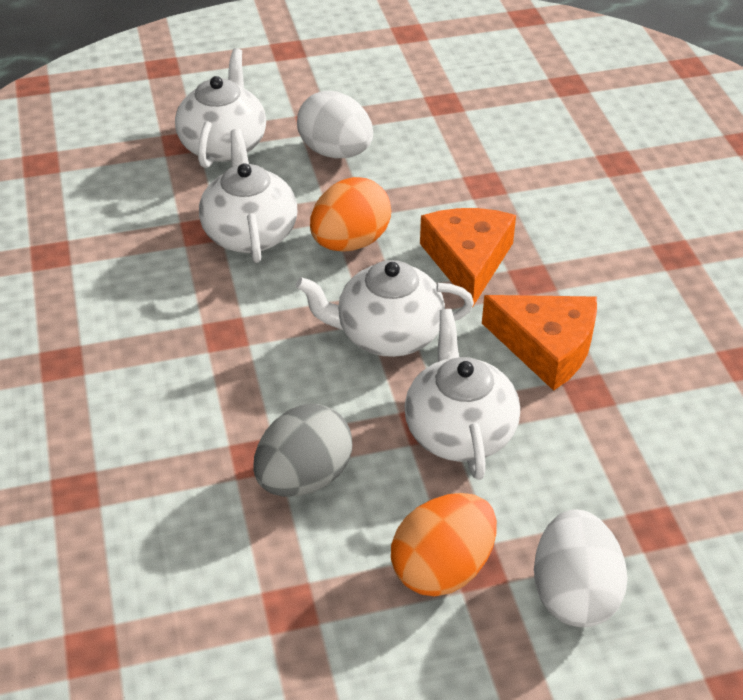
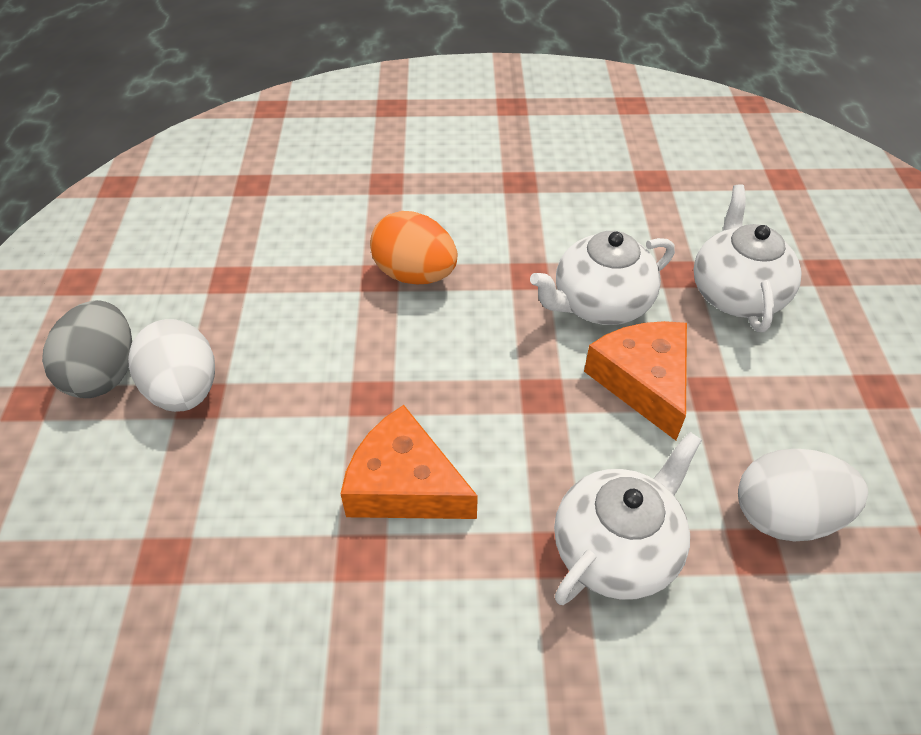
orange egg: 2 -> 1
white teapot: 4 -> 3

